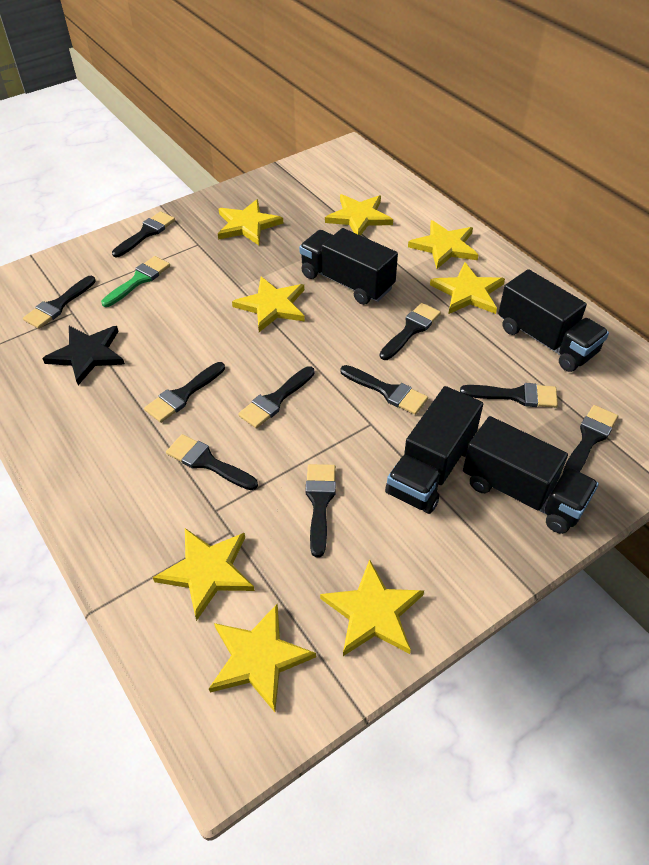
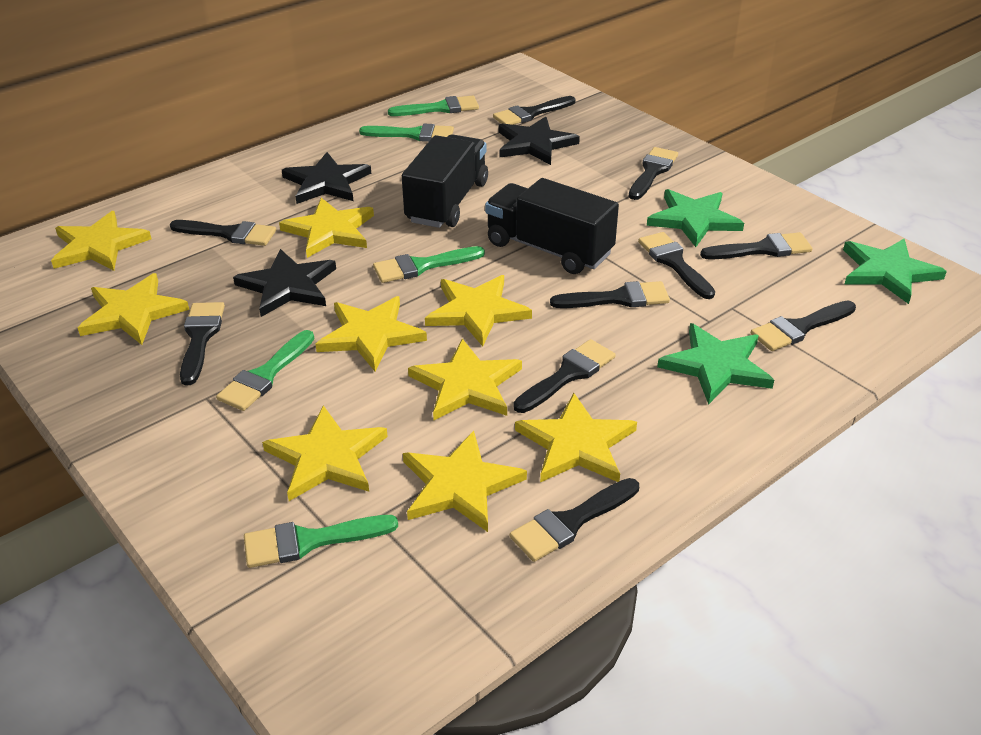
black star: 1 -> 3
black truck: 4 -> 2
green brush: 1 -> 5
green star: 0 -> 3
yellow star: 8 -> 9

